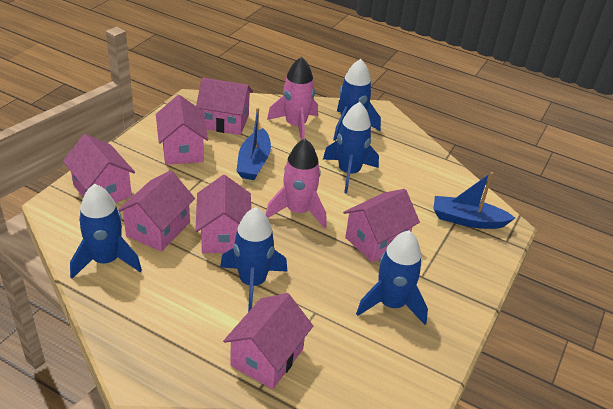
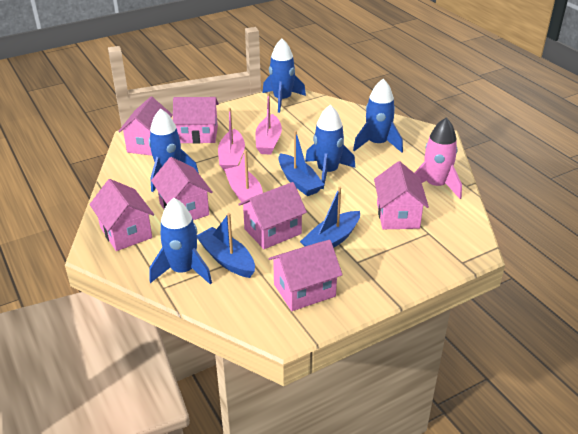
blue boat: 2 -> 3
pink boat: 0 -> 3
pink rocket: 2 -> 1

